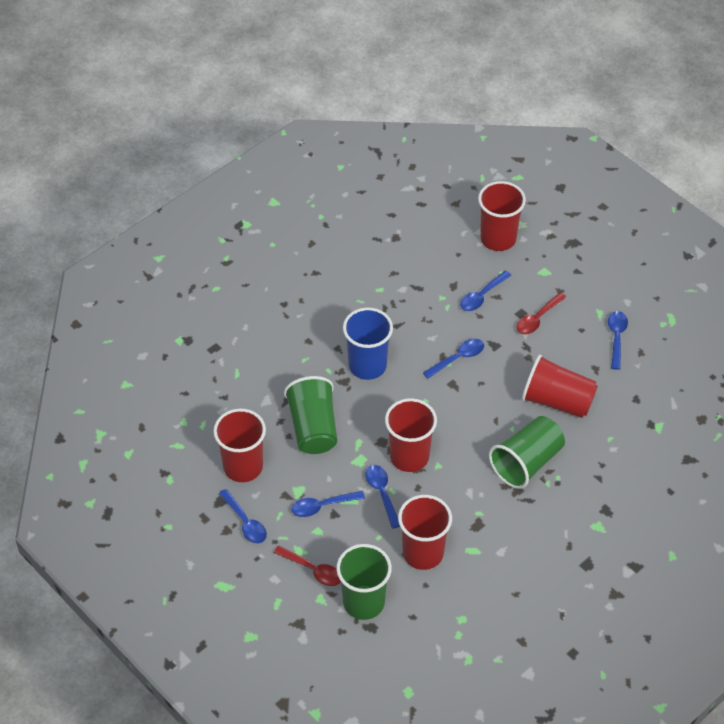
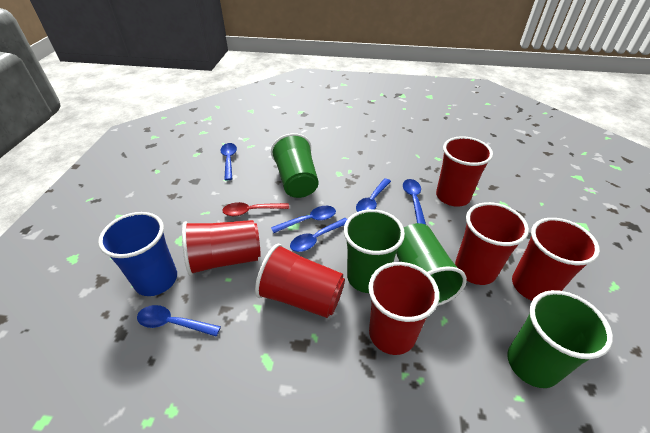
green cup: 3 -> 4
red cup: 5 -> 6
red spoon: 2 -> 1

